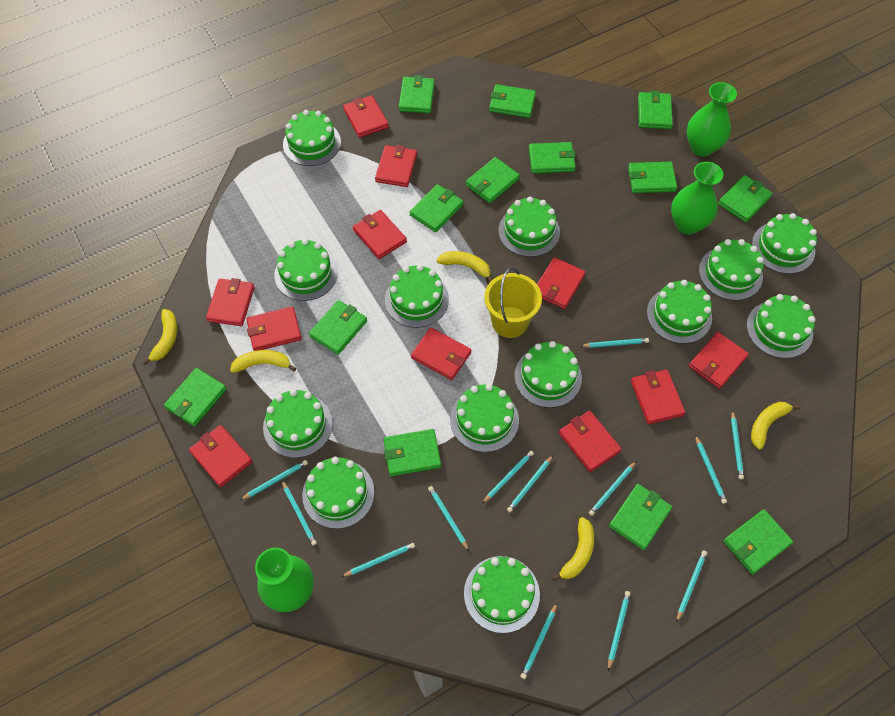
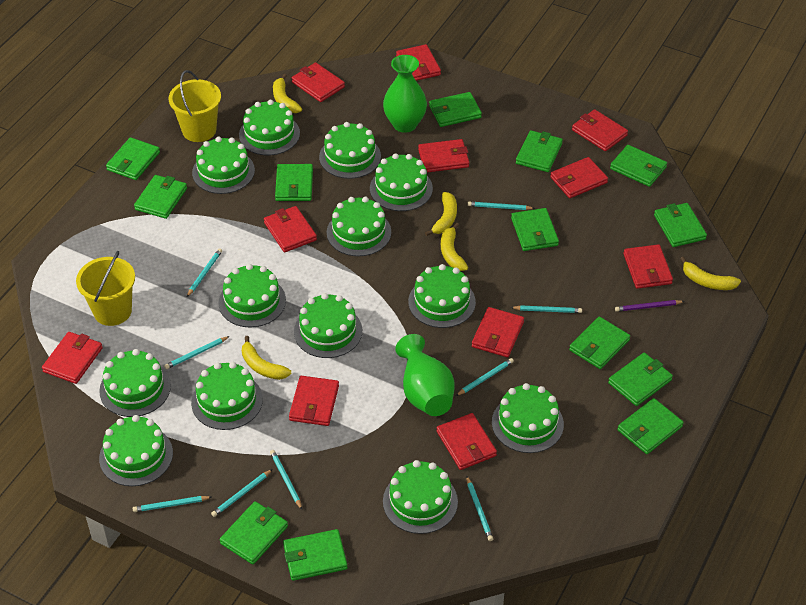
green vase: 3 -> 2
purple pencil: 0 -> 1
turquoise pencil: 13 -> 9
yellow bucket: 1 -> 2

